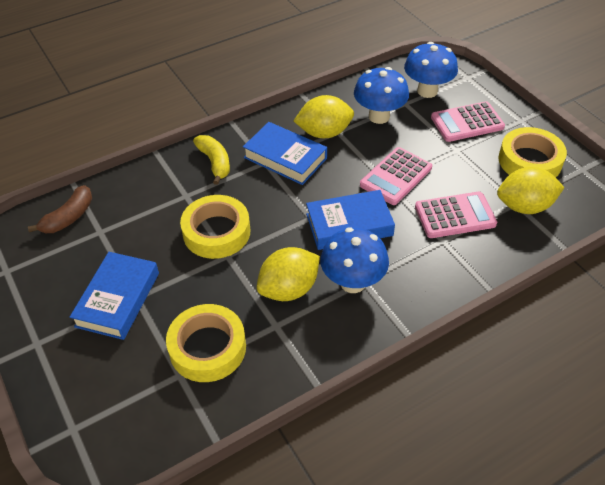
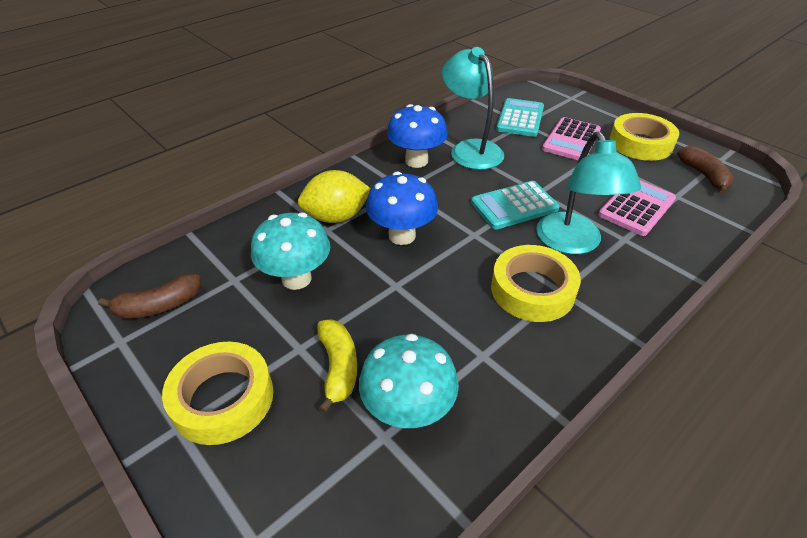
blue book: 3 -> 0
blue mushroom: 3 -> 2
brown banana: 1 -> 2
pink calculator: 3 -> 2
turquoise calculator: 0 -> 2
turquoise lamp: 0 -> 2
turquoise mushroom: 0 -> 2
yellow lemon: 3 -> 1

